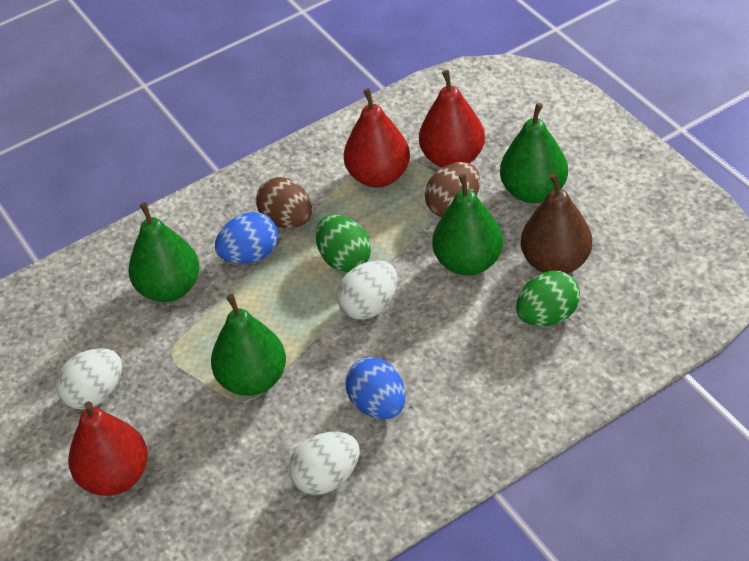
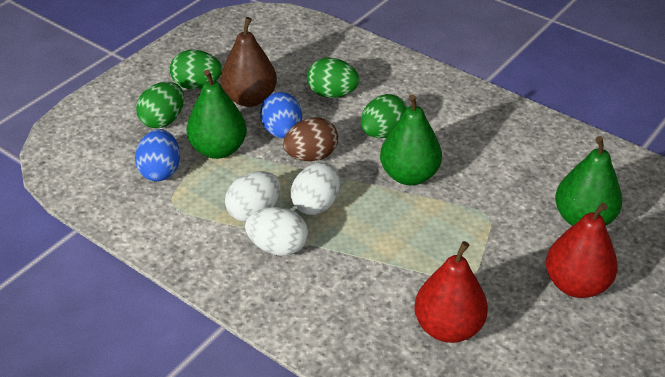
brown egg: 2 -> 1
green egg: 2 -> 4
green pear: 4 -> 3
red pear: 3 -> 2

